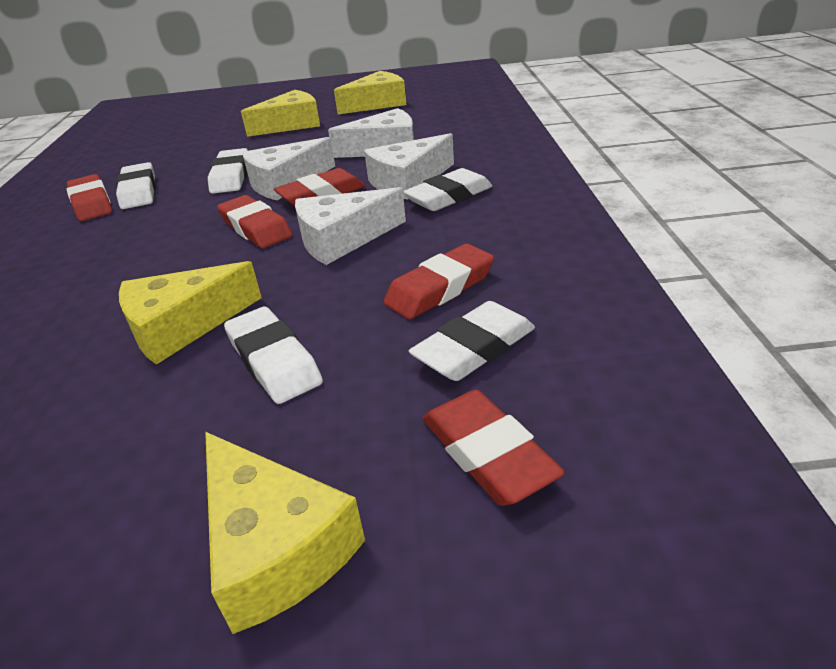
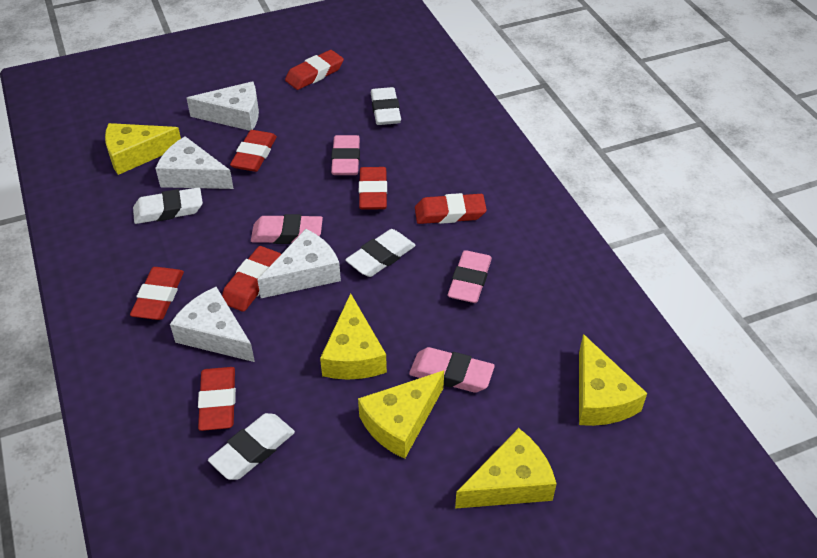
pink eraser: 0 -> 4
red eraser: 5 -> 7
white eraser: 5 -> 4
yellow cheese: 4 -> 5

